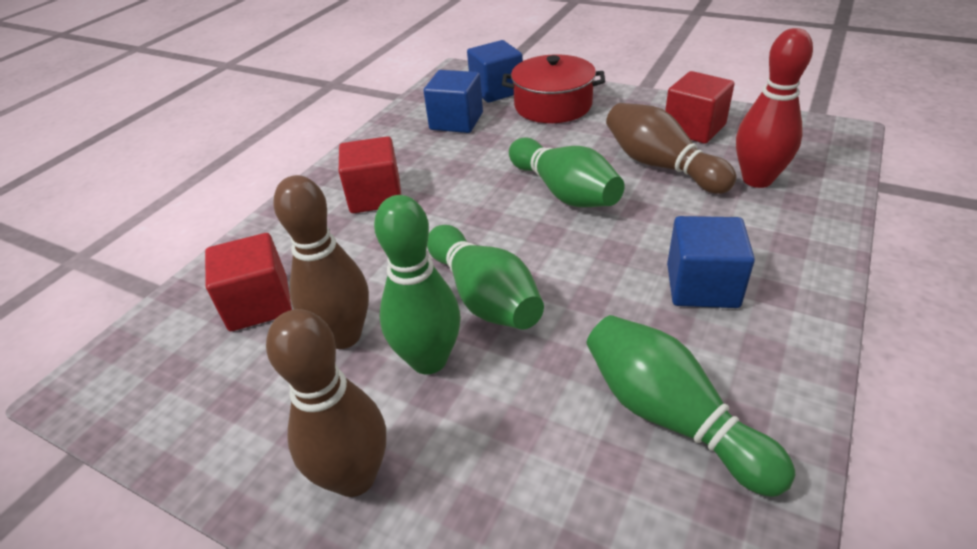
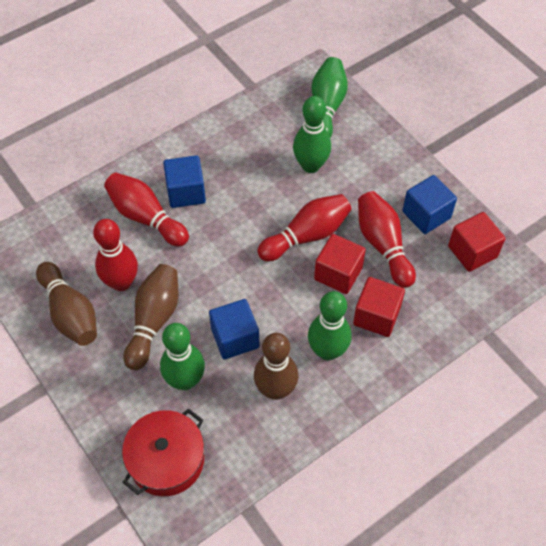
red bowling pin: 1 -> 4

